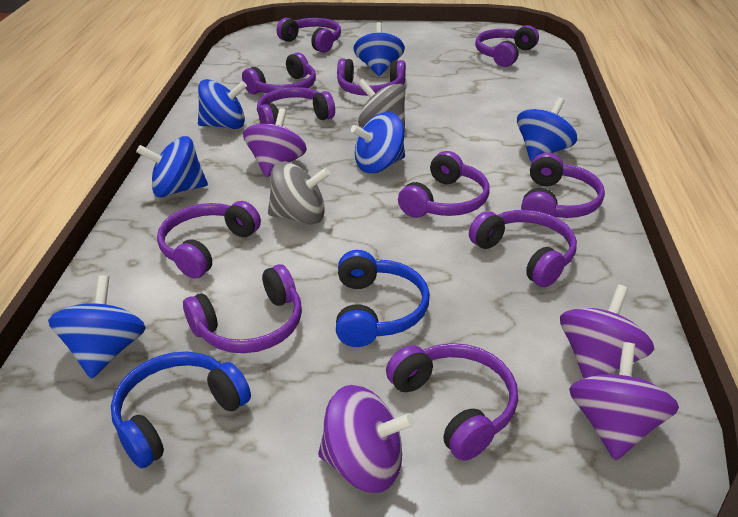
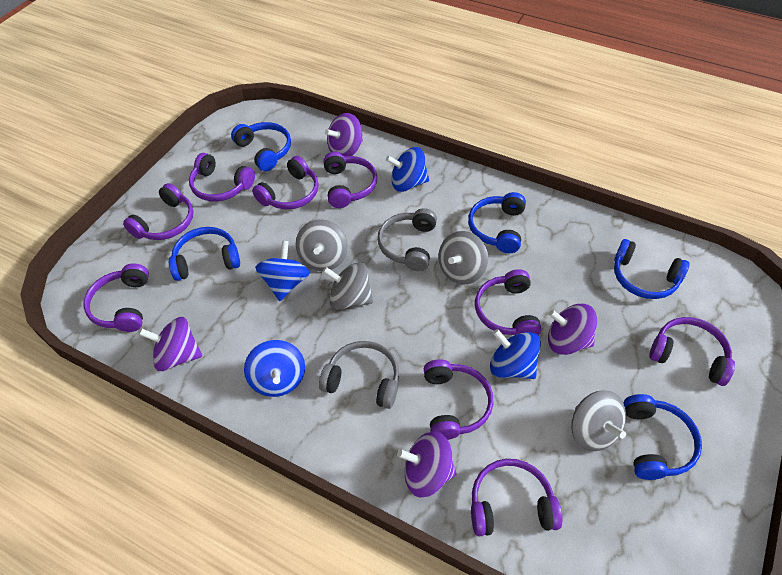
blue headphones: 2 -> 5
blue spinning top: 6 -> 4
grey headphones: 0 -> 2
grey spinning top: 2 -> 4
purple headphones: 11 -> 9

